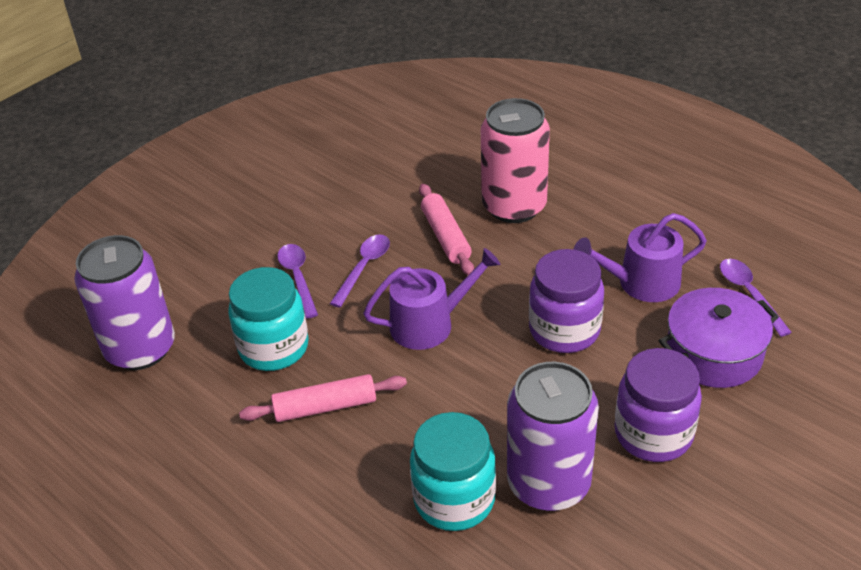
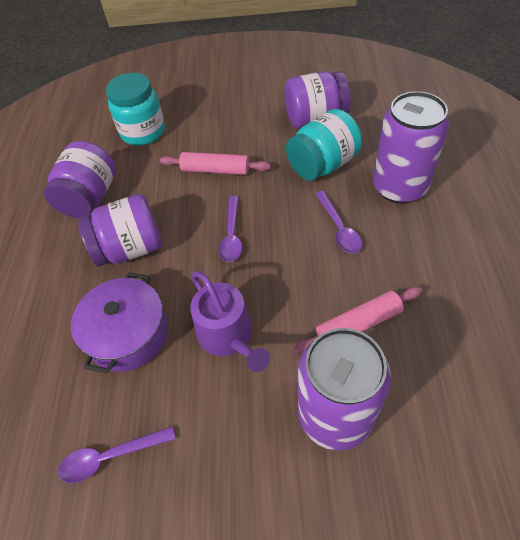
pink can: 1 -> 0
purple jar: 2 -> 3
purple watering can: 2 -> 1

